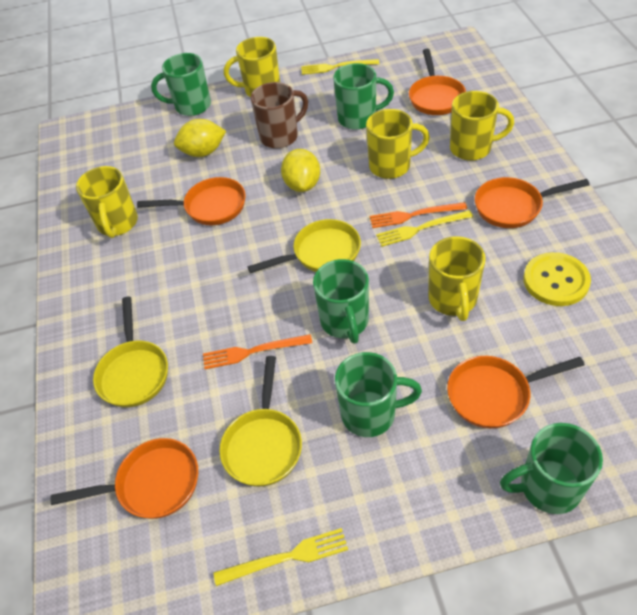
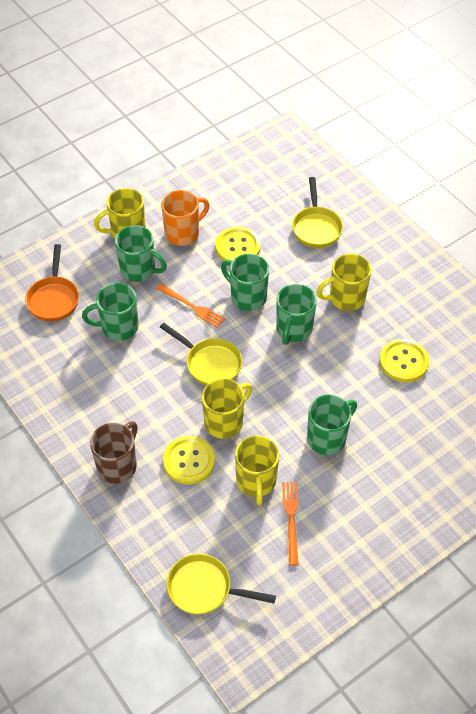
orange mug: 0 -> 1
orange pan: 5 -> 1
yellow button: 1 -> 3
yellow fork: 3 -> 0
yellow lemon: 2 -> 0
yellow mug: 5 -> 4

